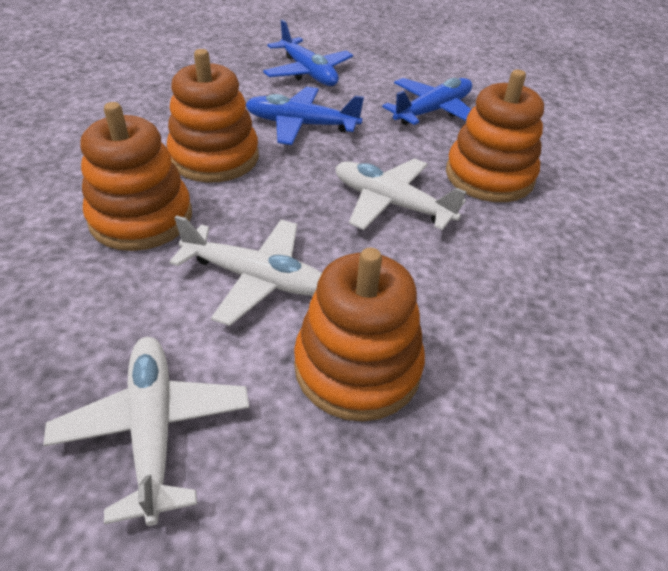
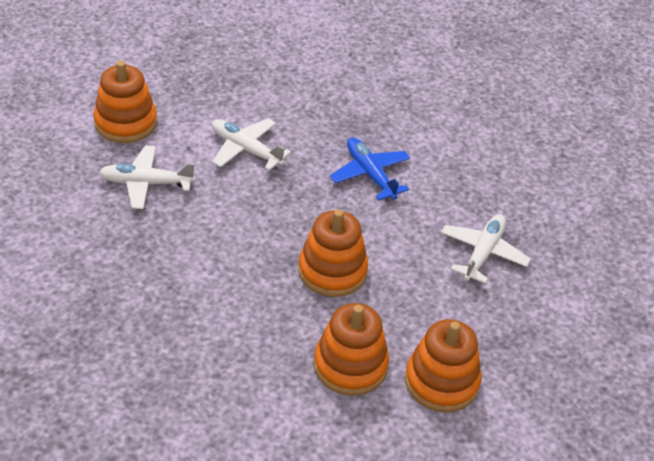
blue plane: 3 -> 1

